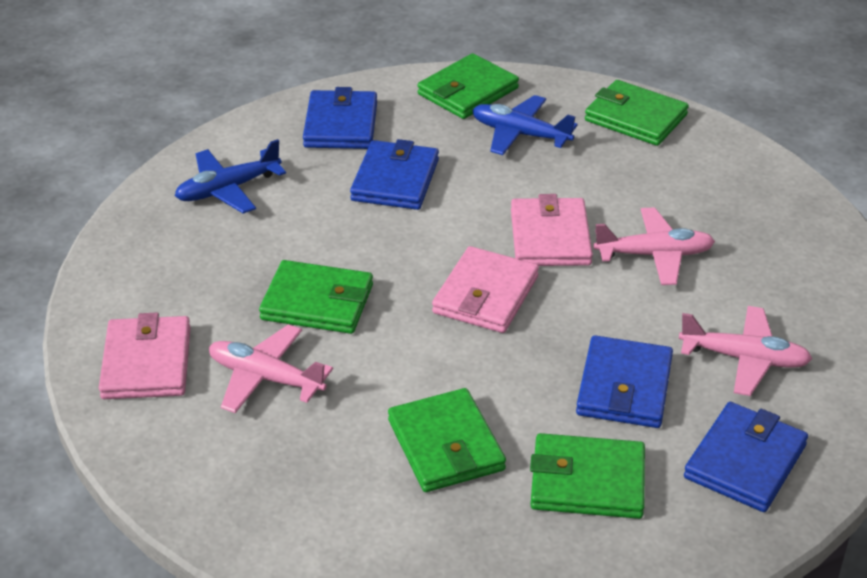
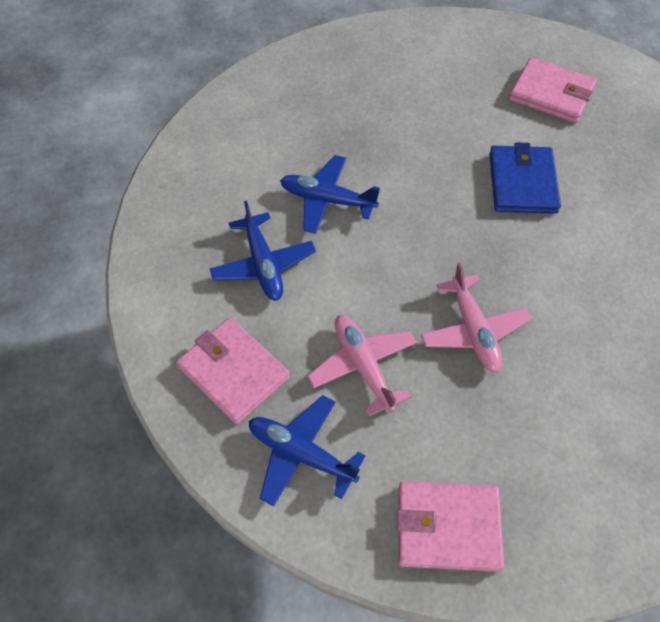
blue plane: 2 -> 3
blue wallet: 4 -> 1
green wallet: 5 -> 0
pink plane: 3 -> 2

